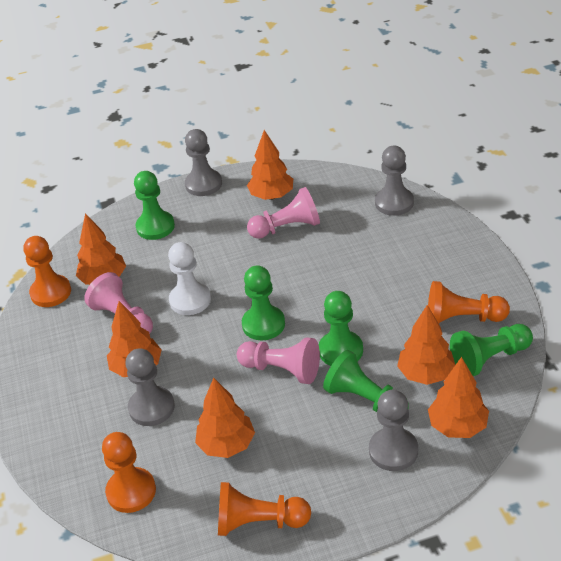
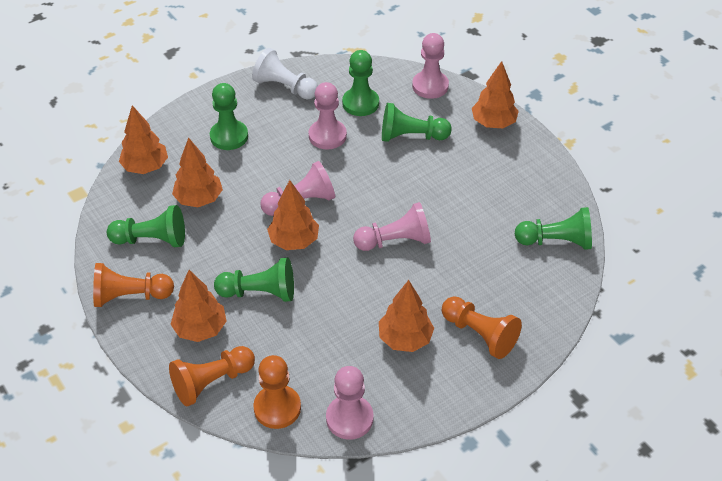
green pawn: 5 -> 6
grey pawn: 4 -> 0
pink pawn: 3 -> 5

